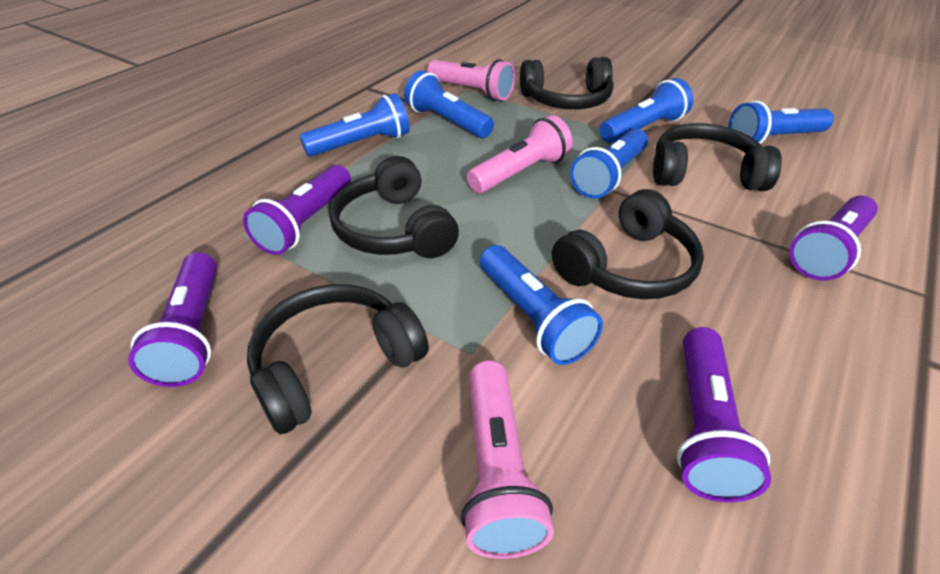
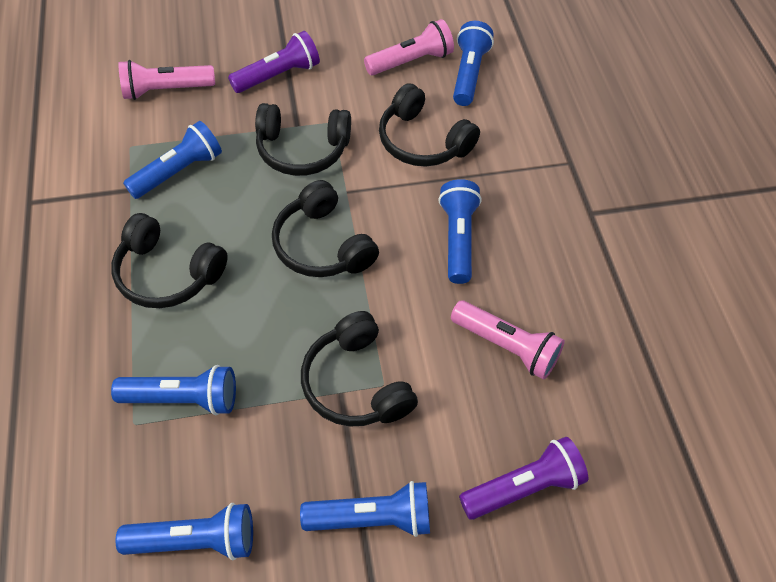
purple flashlight: 4 -> 2

